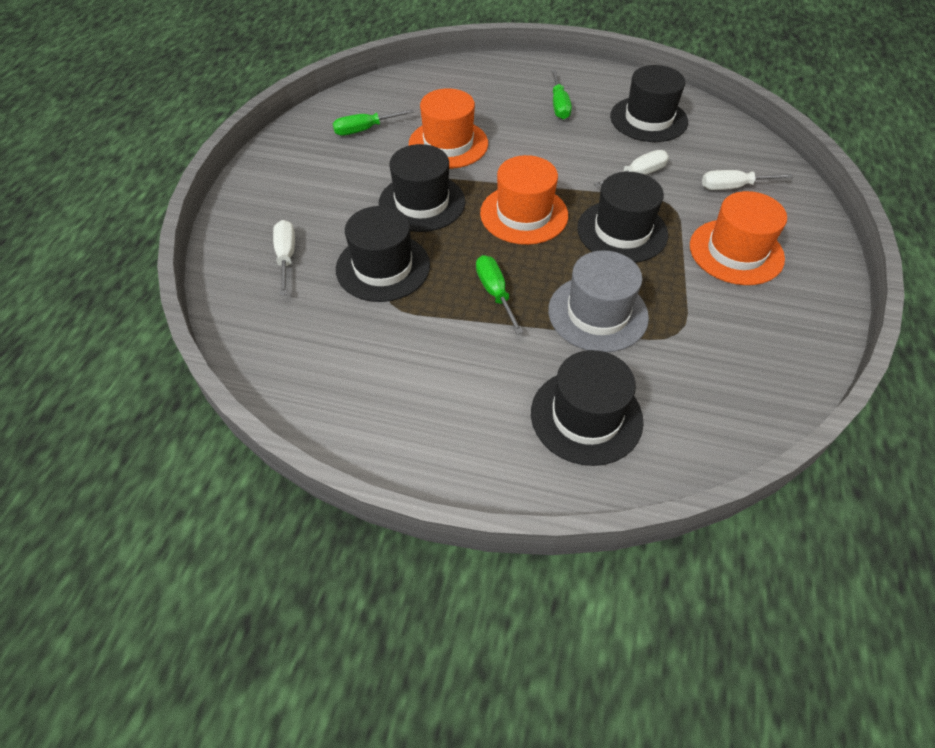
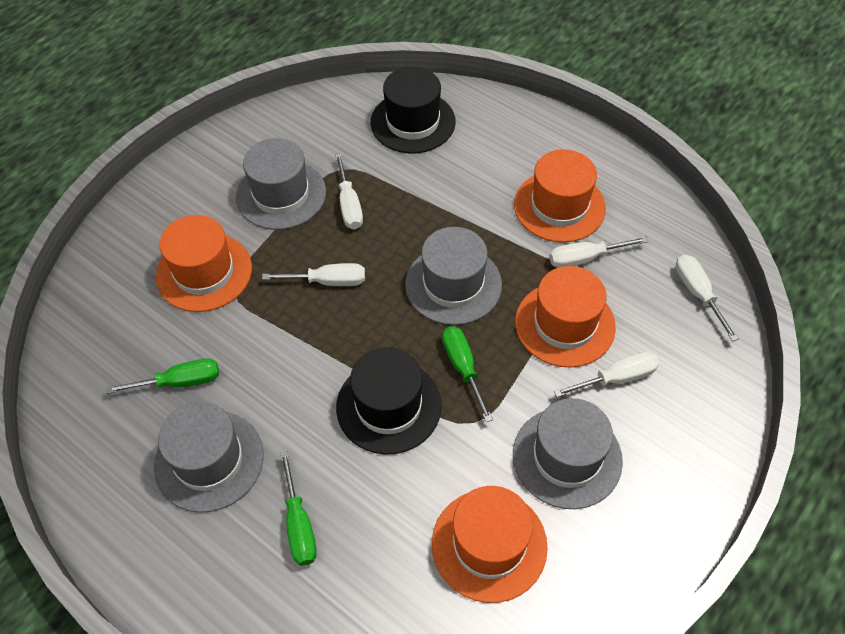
black hat: 5 -> 2
grey hat: 1 -> 4
orange hat: 3 -> 4
white screwdriver: 3 -> 5

